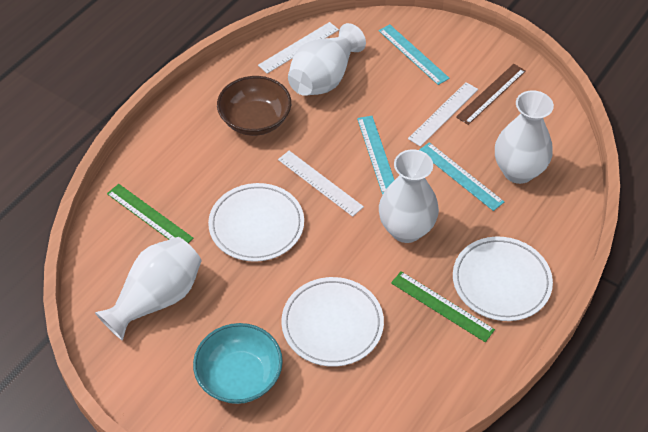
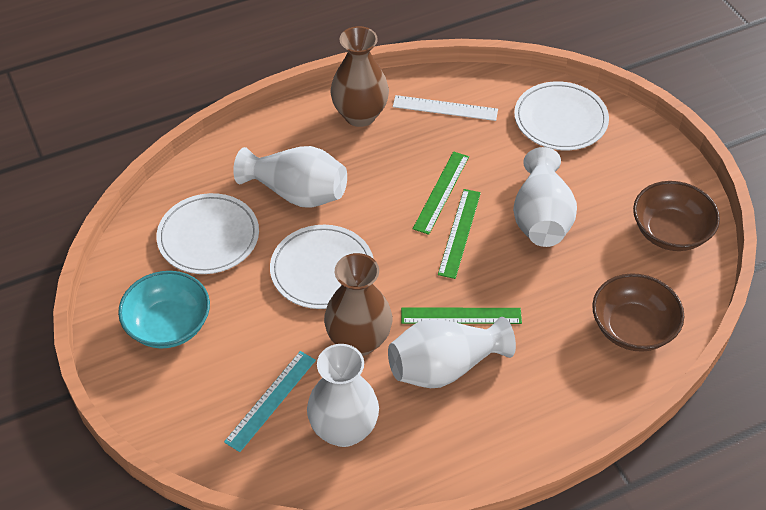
brown bowl: 1 -> 2
brown ruler: 1 -> 0
brown vase: 0 -> 2
green ruler: 2 -> 3
turquoise ruler: 3 -> 1
white ruler: 3 -> 1

